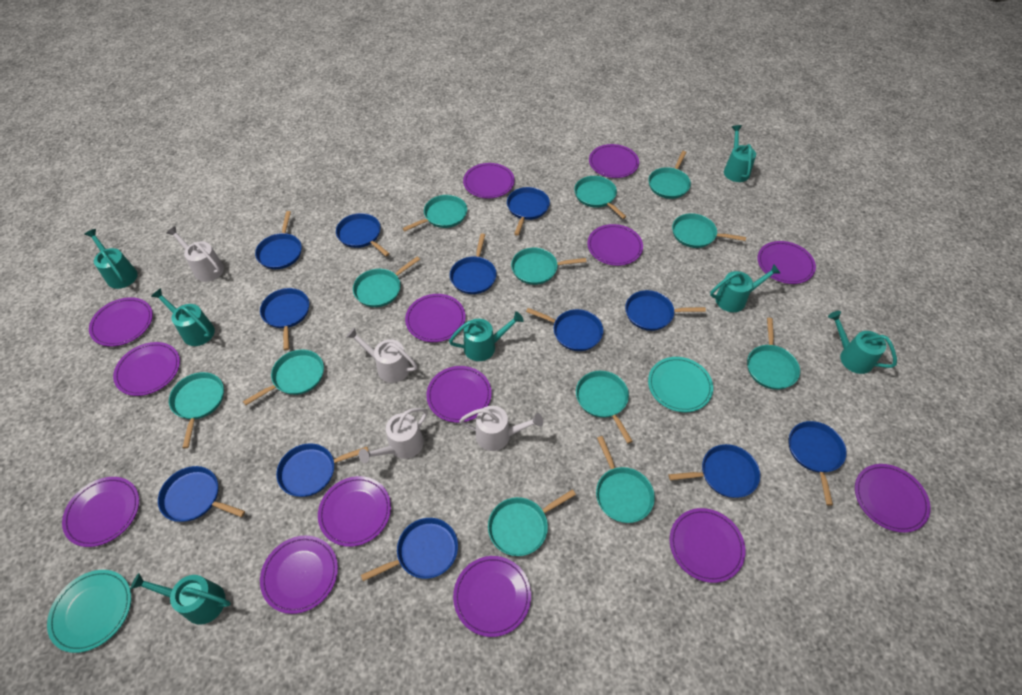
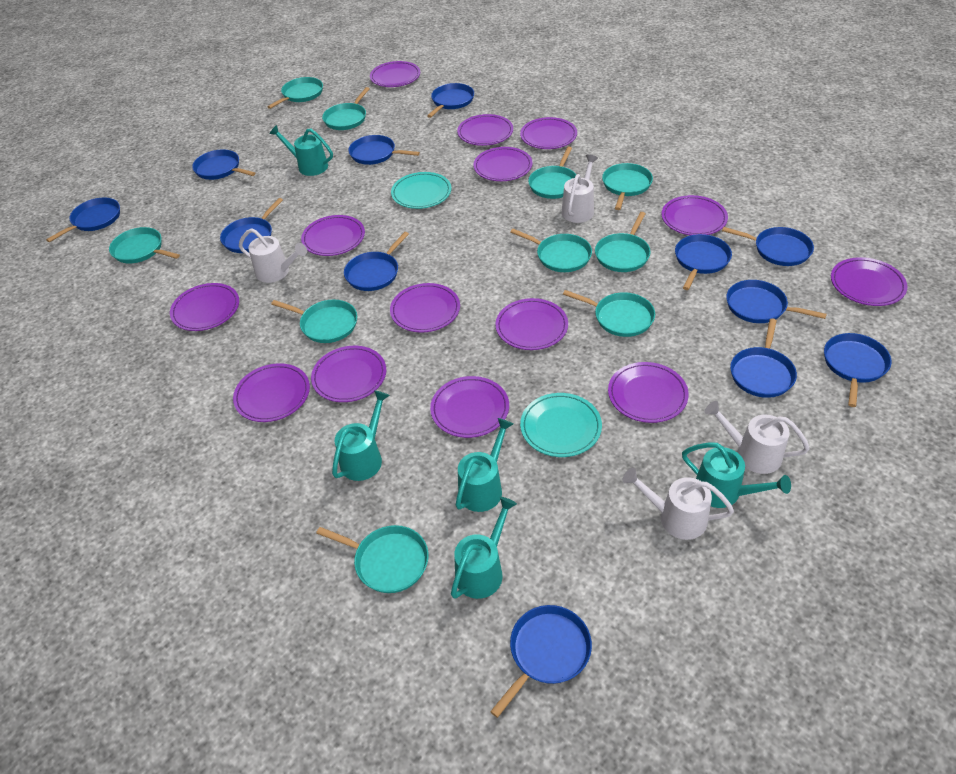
turquoise pan: 12 -> 10
turquoise watering can: 7 -> 5

